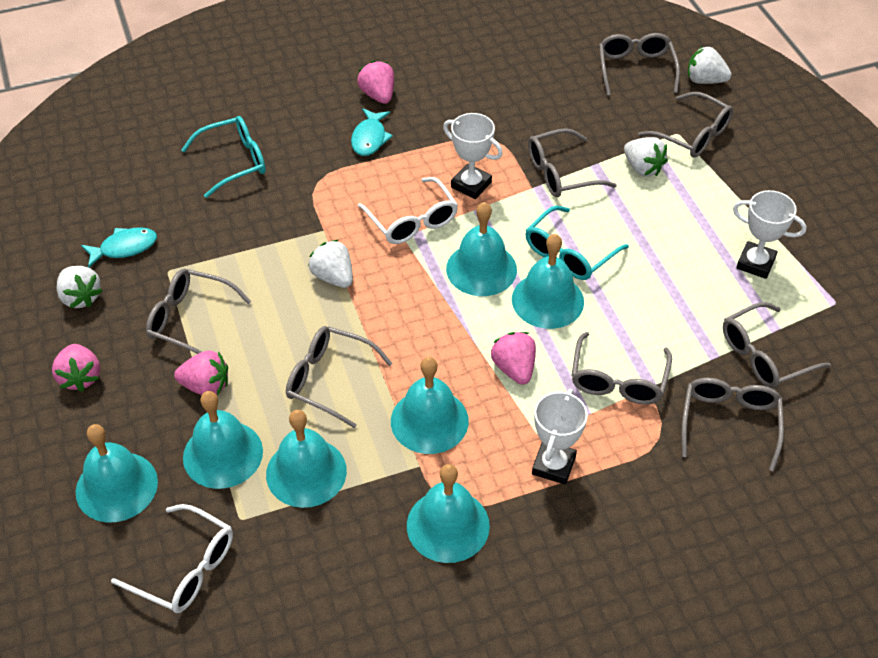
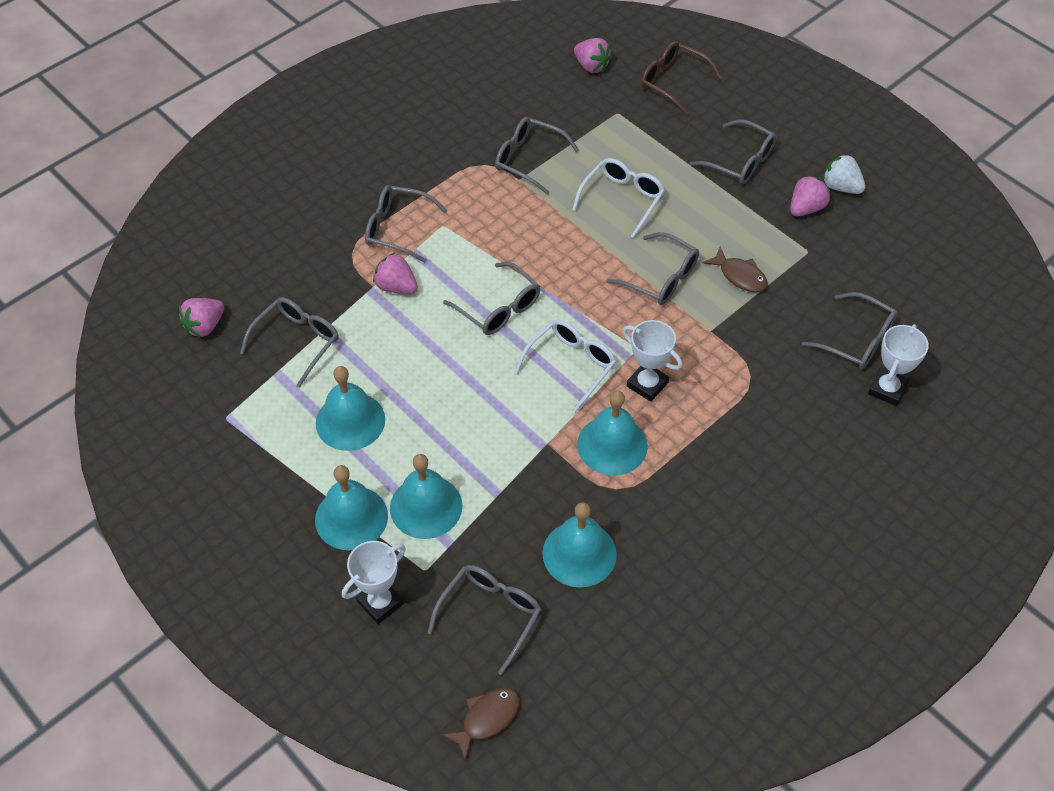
brown fish: 0 -> 2
brown glasses: 0 -> 1
turquoise bell: 7 -> 5
turquoise fish: 2 -> 0
turquoise glasses: 2 -> 0
white strawberry: 4 -> 1

